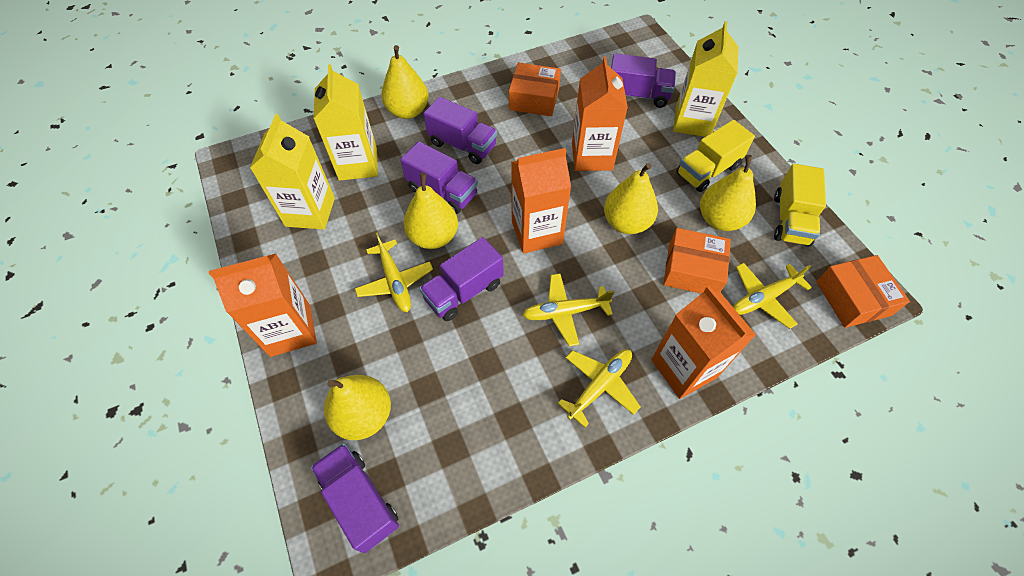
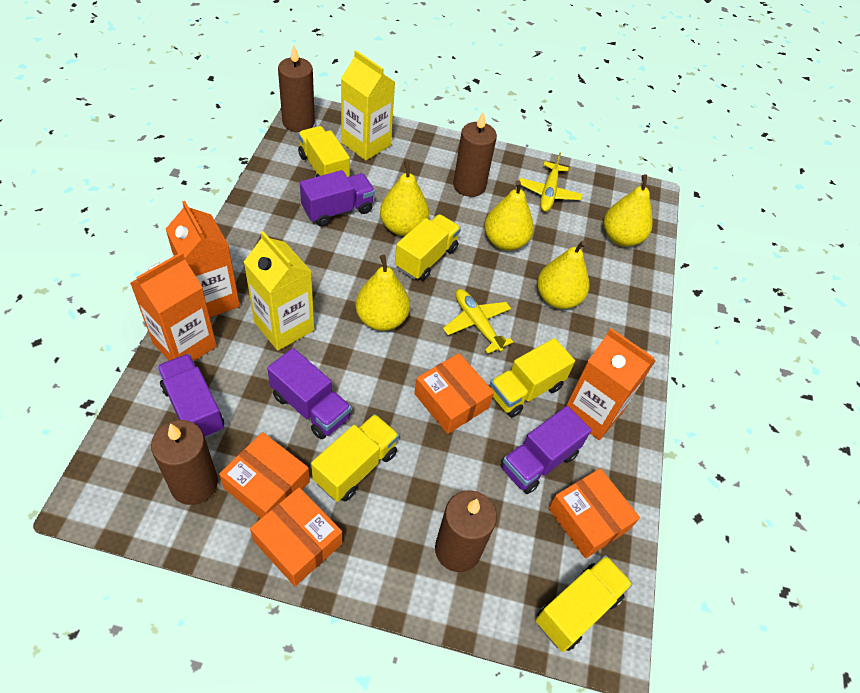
brown candle: 0 -> 4
orange box: 3 -> 4
orange carton: 4 -> 3
purple truck: 5 -> 4
yellow carton: 3 -> 2
yellow plane: 4 -> 2
yellow truck: 2 -> 5

